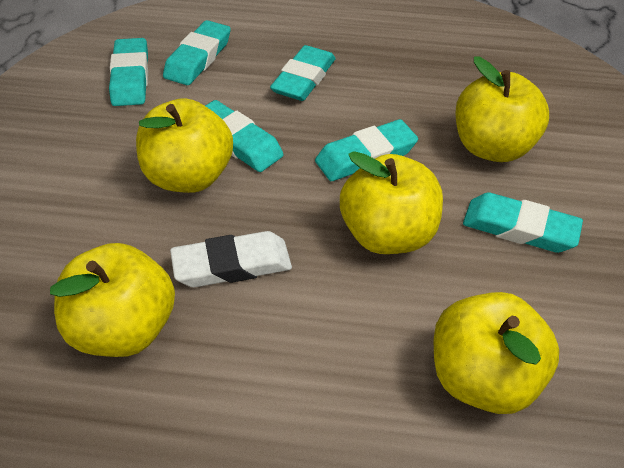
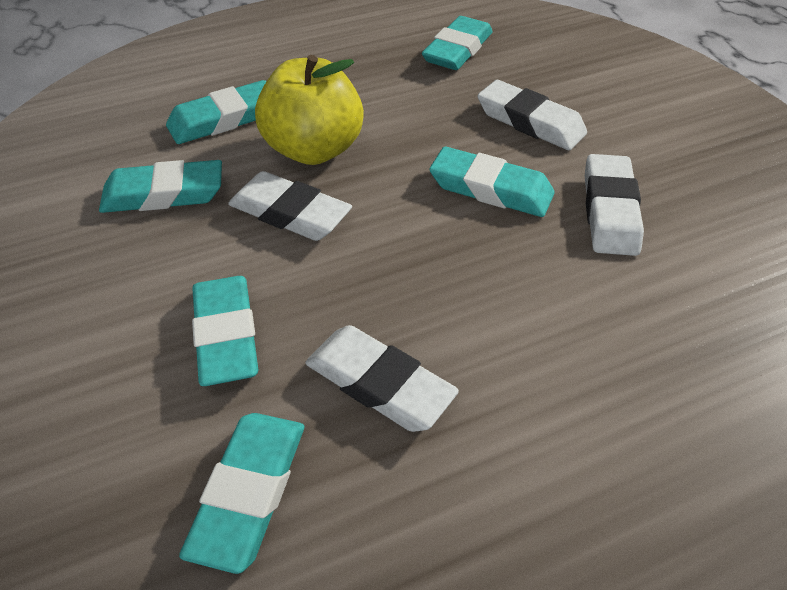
white eraser: 1 -> 4
yellow apple: 5 -> 1

